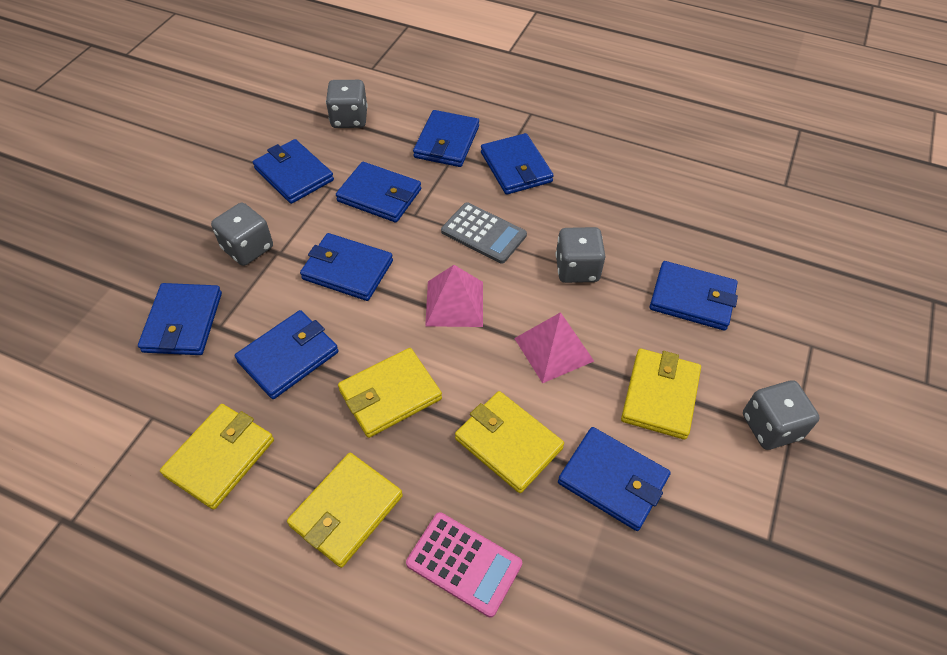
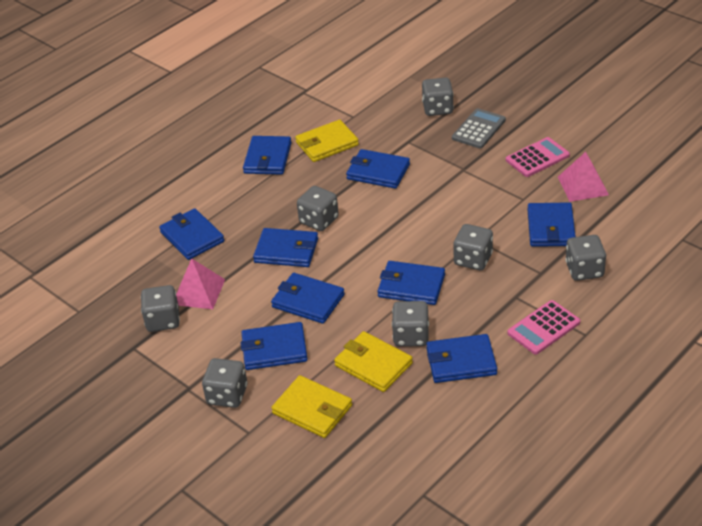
grey dice: 4 -> 7
pink calculator: 1 -> 2
yellow wallet: 5 -> 3

